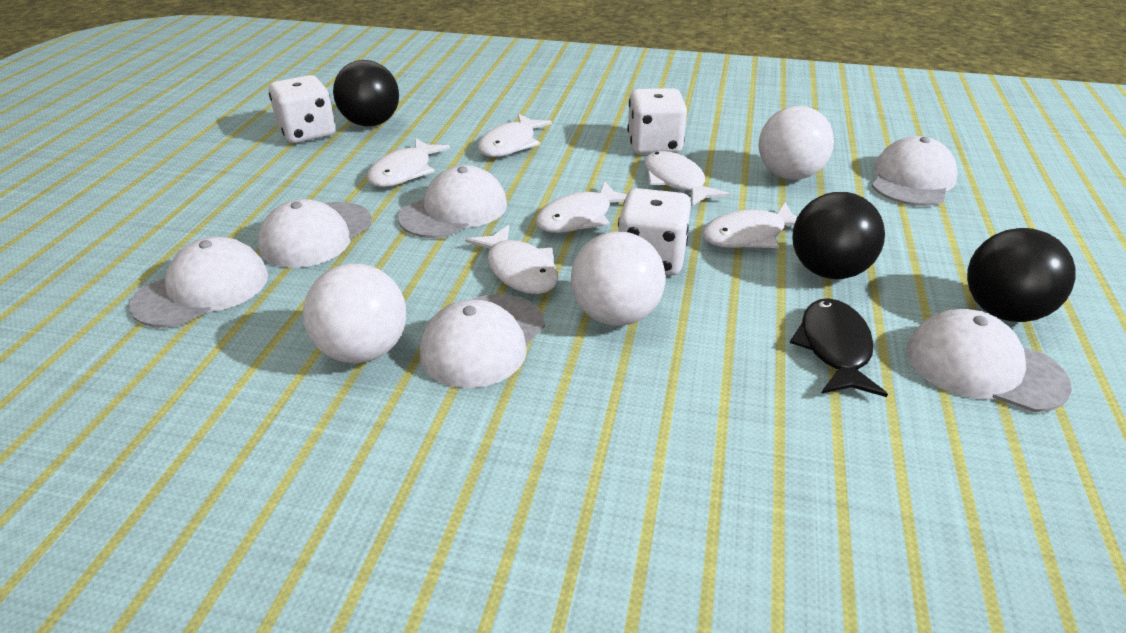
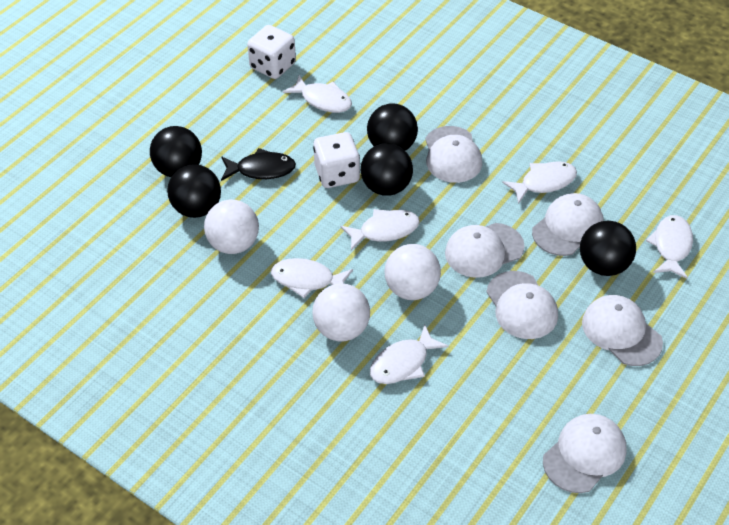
black ball: 3 -> 5
white dice: 3 -> 2

